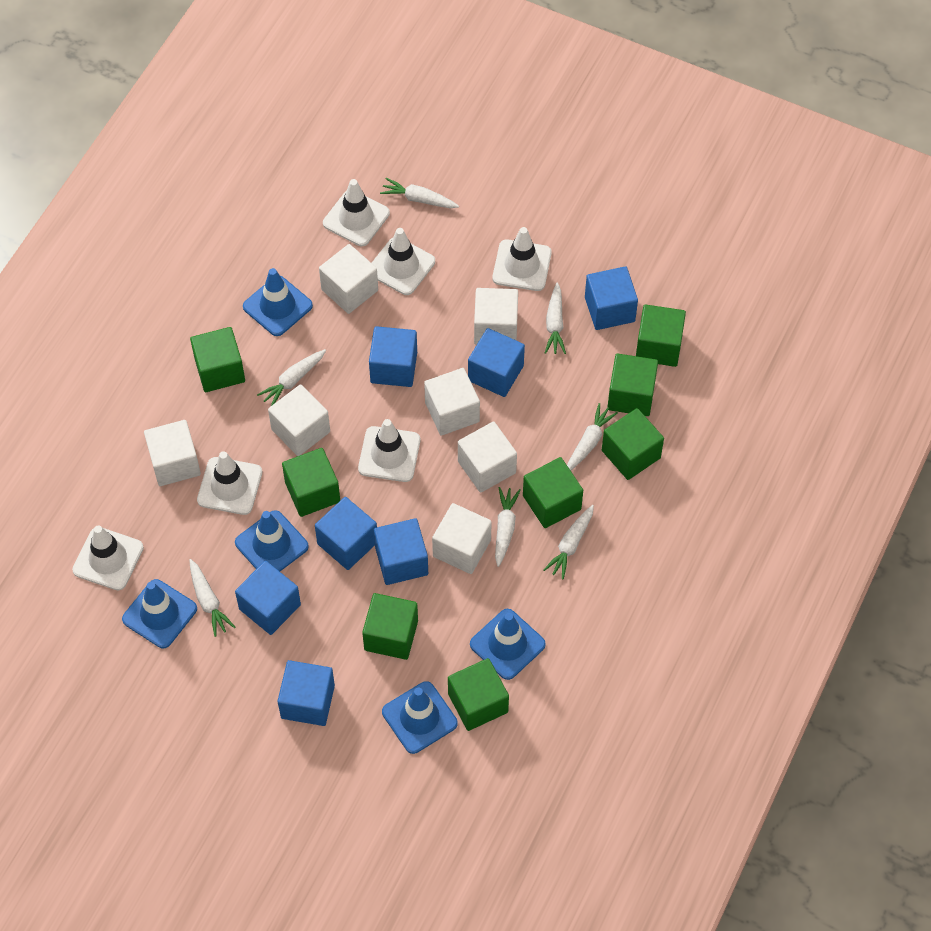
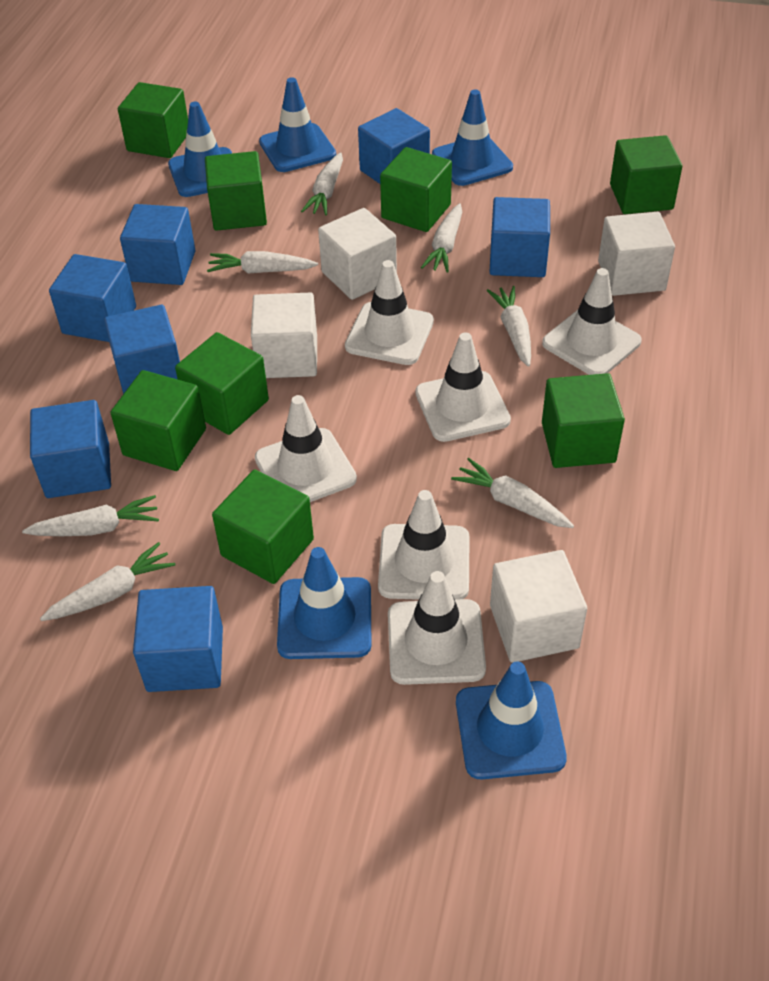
white cube: 7 -> 4

